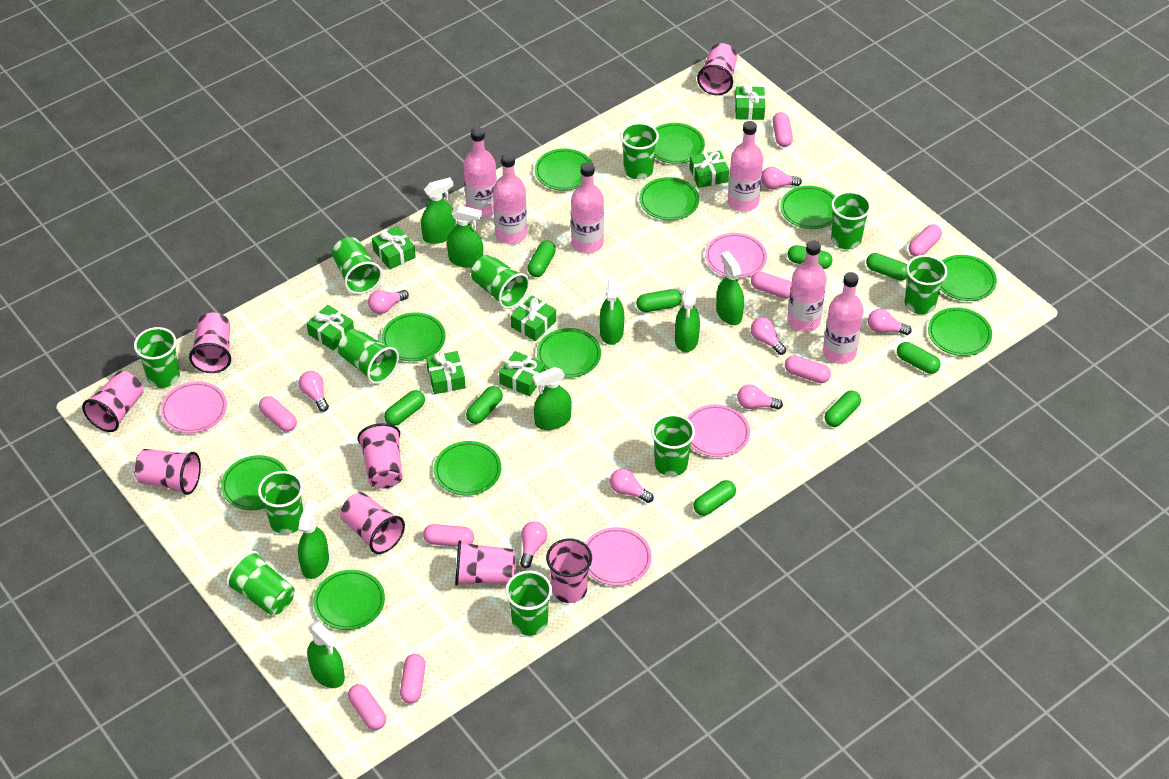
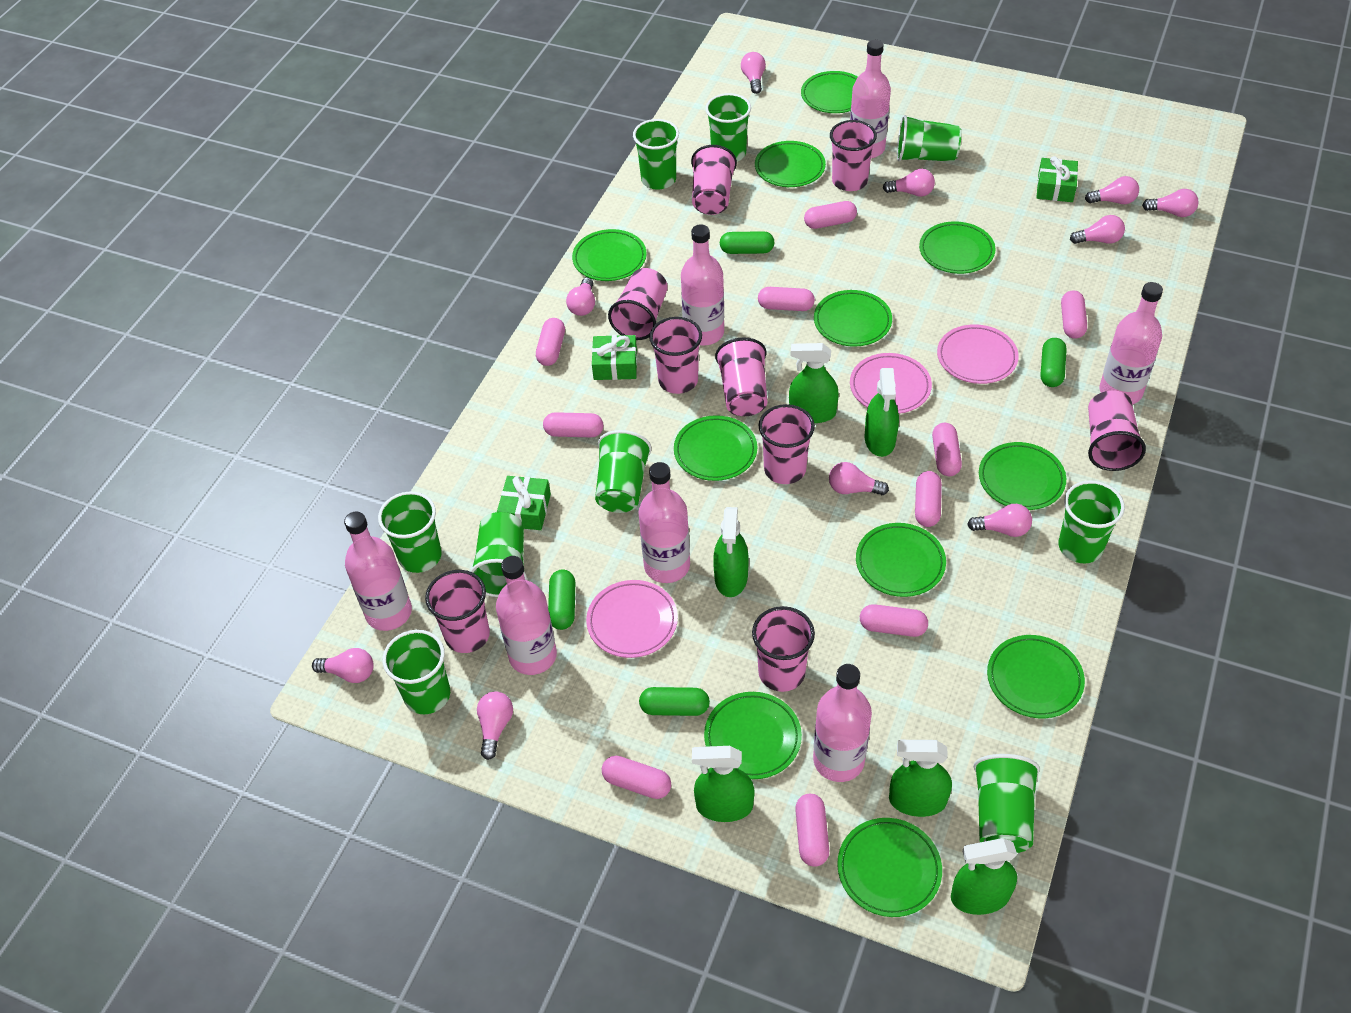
green capsule: 9 -> 4
green cup: 11 -> 9
green gift: 7 -> 3
green spray bottle: 8 -> 6
pink bottle: 6 -> 7
pink capsule: 8 -> 10
pink cup: 8 -> 9
pink light bulb: 8 -> 10
pink plate: 4 -> 3

